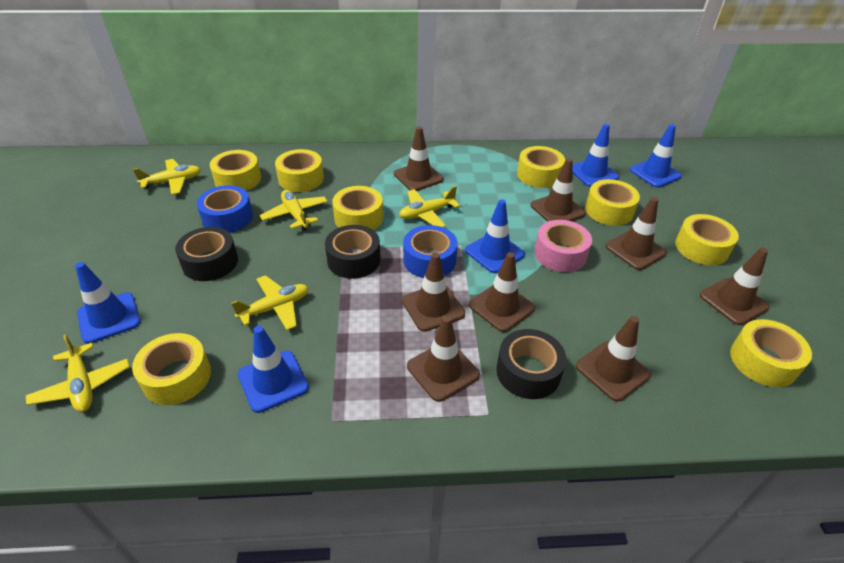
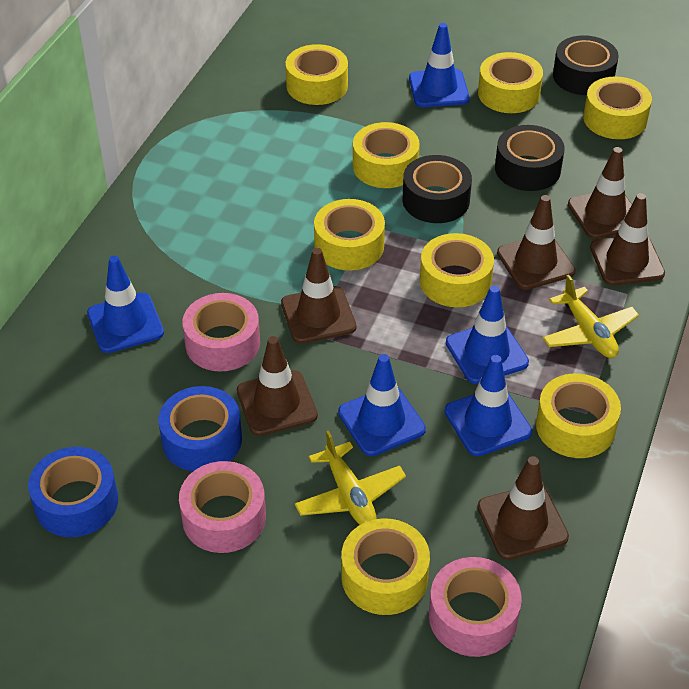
brown traffic cone: 8 -> 6
pink tape: 1 -> 3
yellow plane: 5 -> 2

